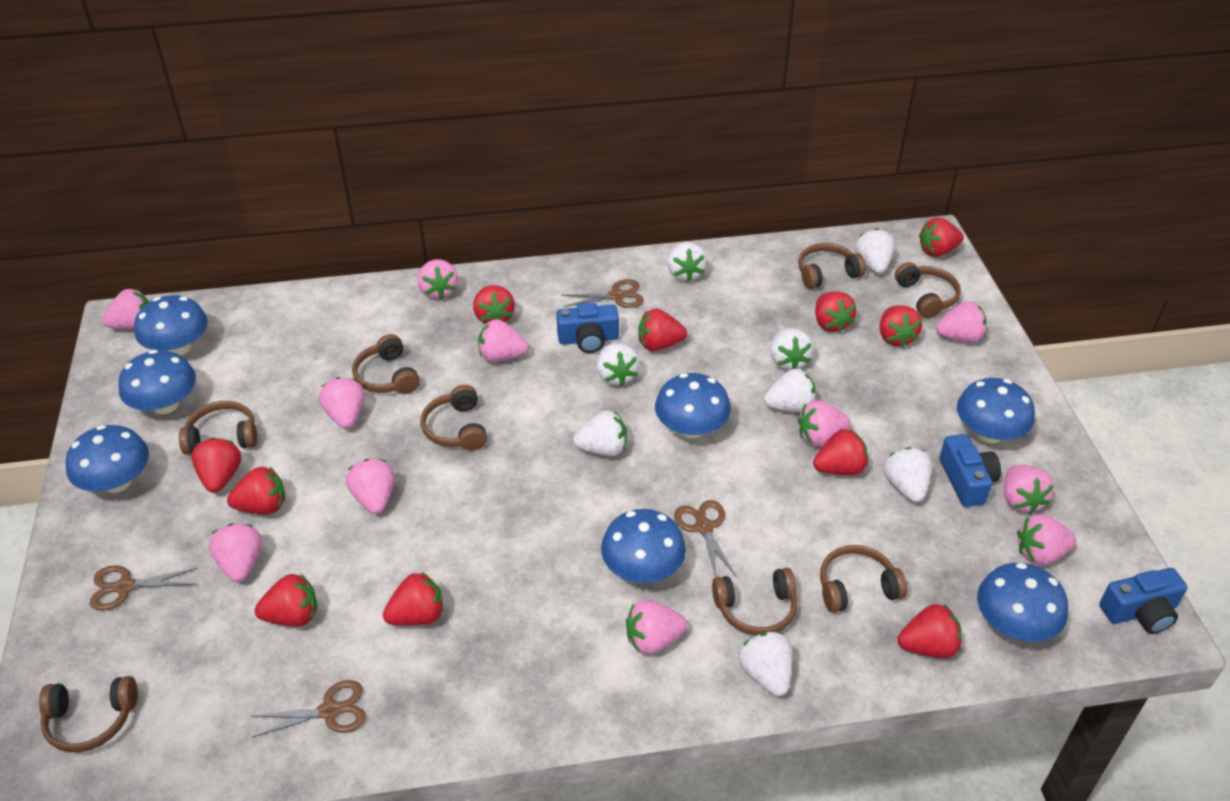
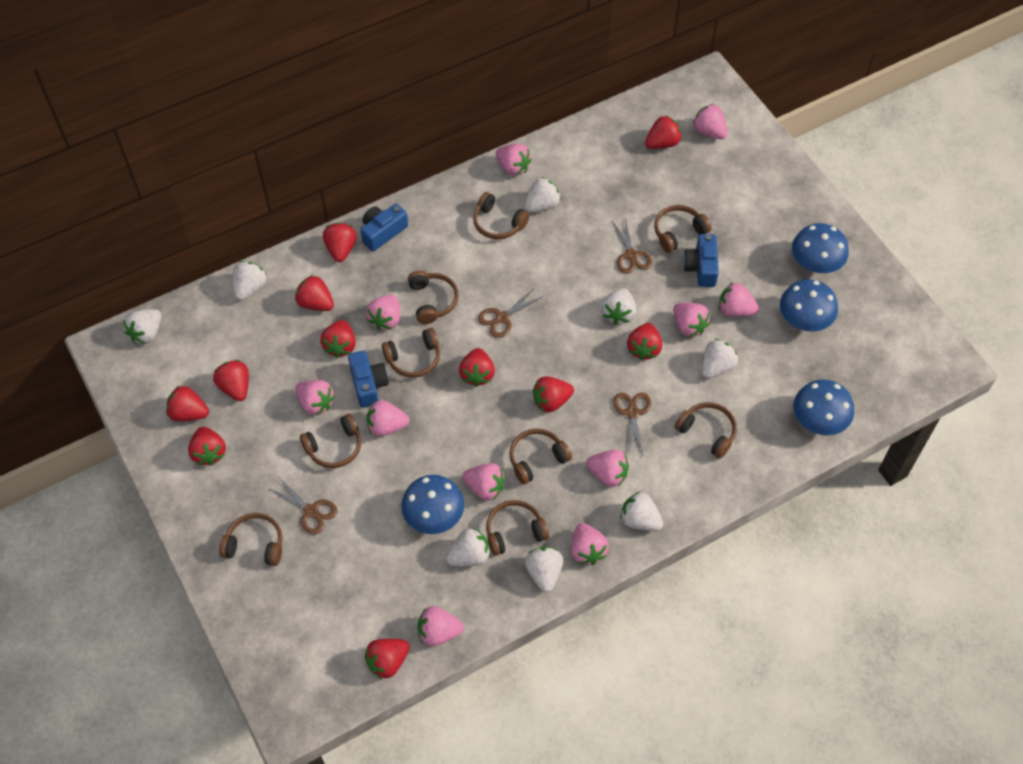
blue mushroom: 7 -> 4
brown headphones: 8 -> 9

